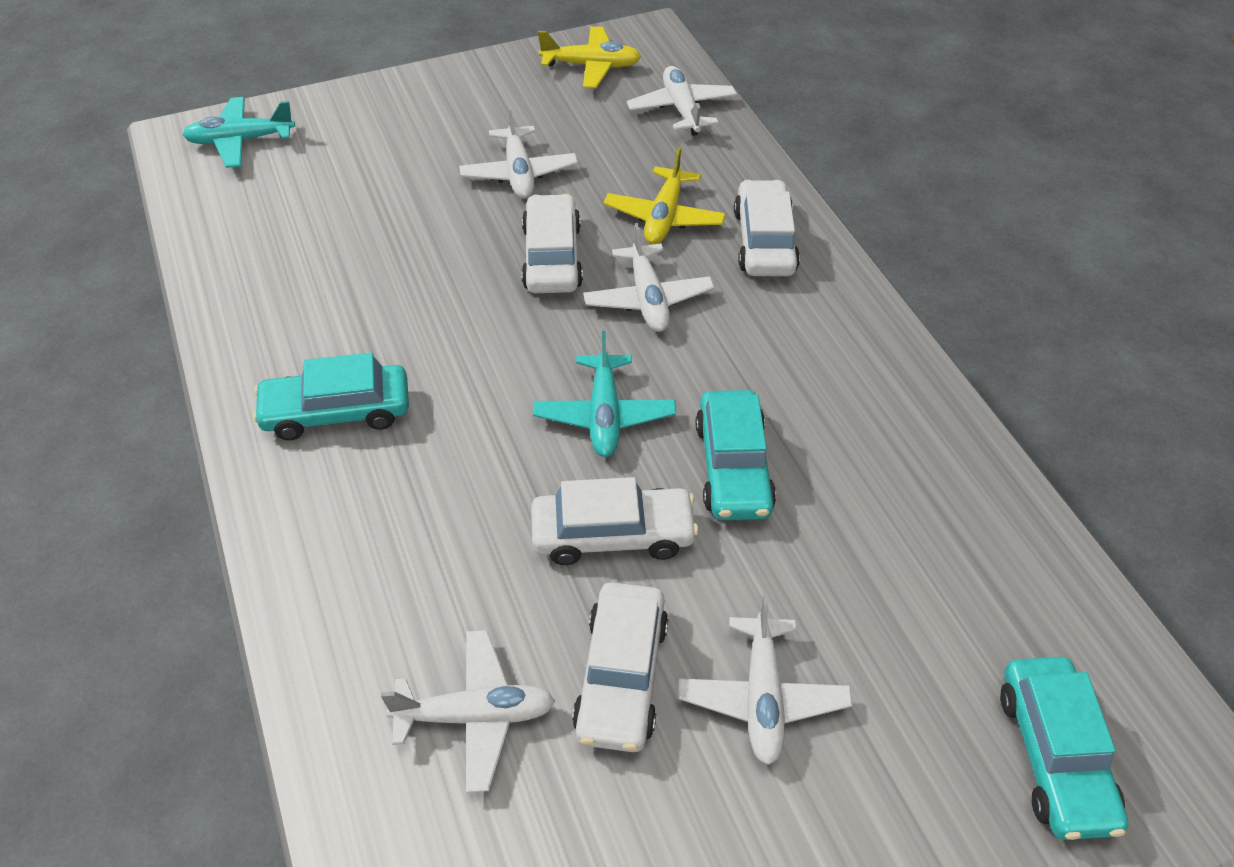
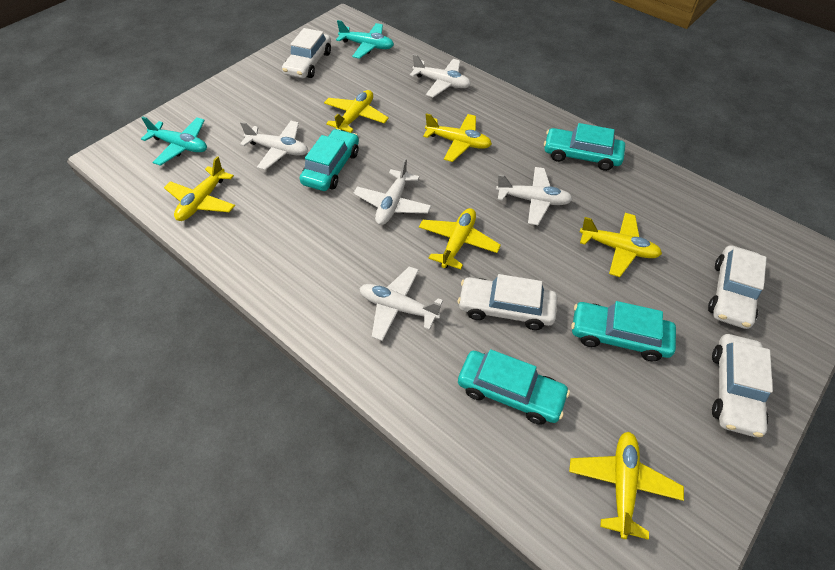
turquoise car: 3 -> 4
yellow plane: 2 -> 6

